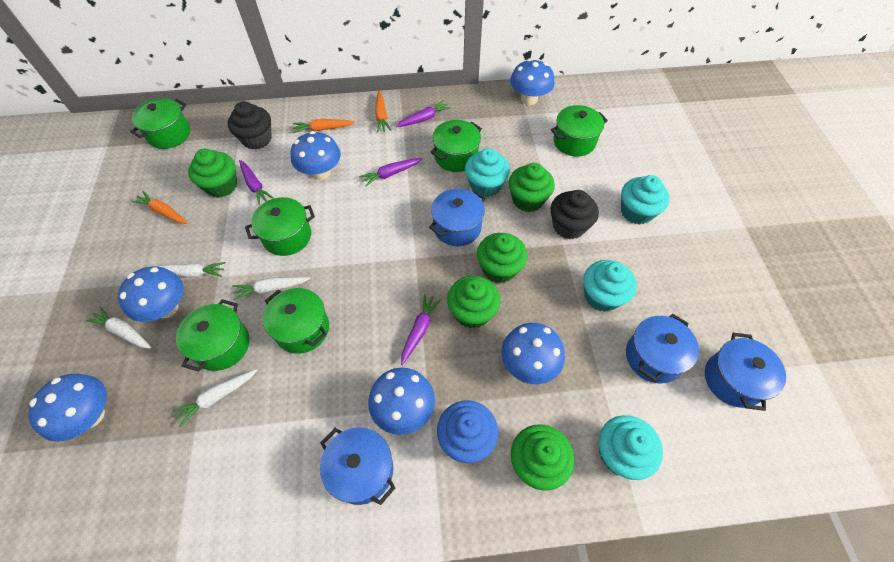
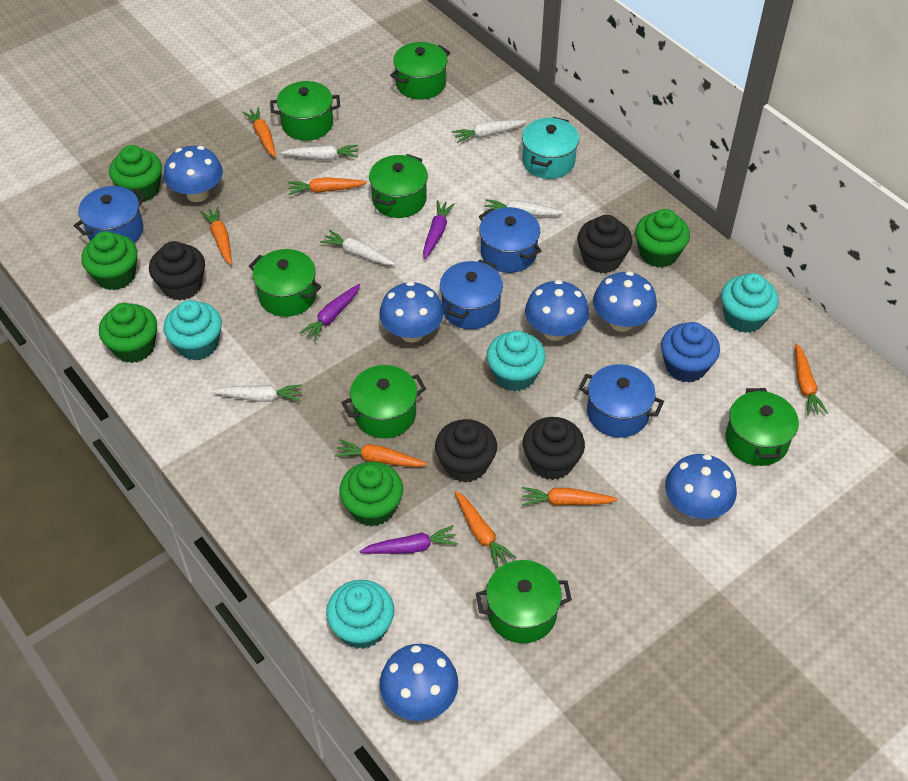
black cupcake: 2 -> 4
green pot: 6 -> 7
orange carrot: 3 -> 7
purple carrot: 4 -> 3
turquoise pot: 0 -> 1
white carrot: 4 -> 5

